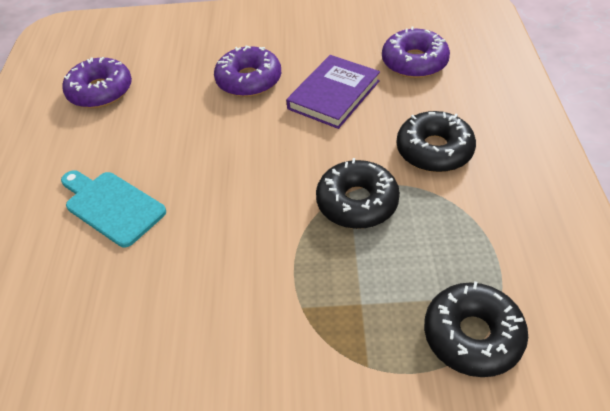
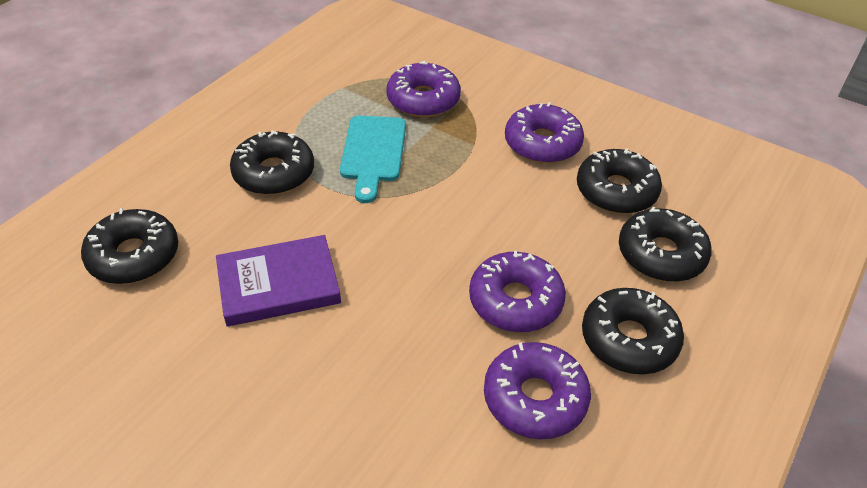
black donut: 3 -> 5
purple donut: 3 -> 4

